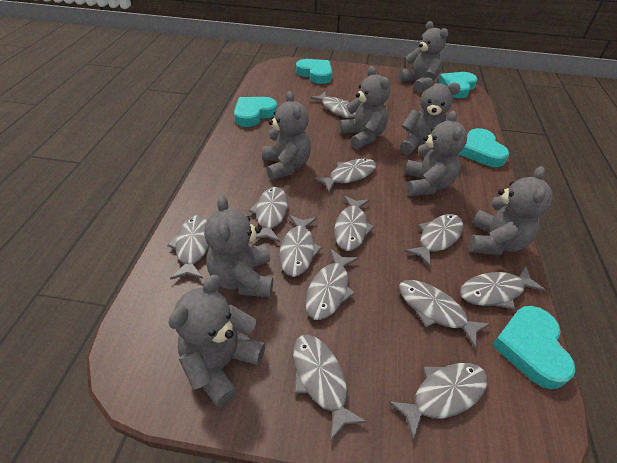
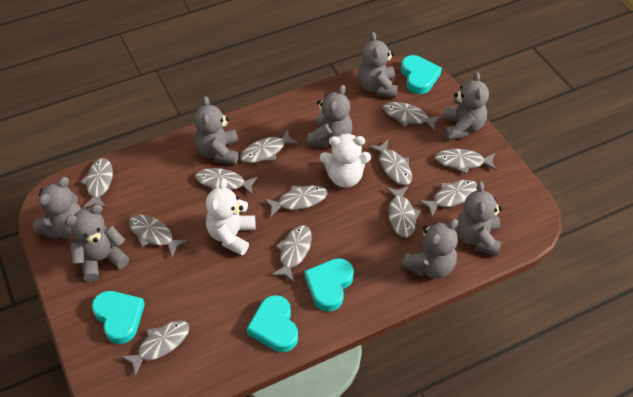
turquoise heart: 5 -> 4
white teddy bear: 0 -> 2

